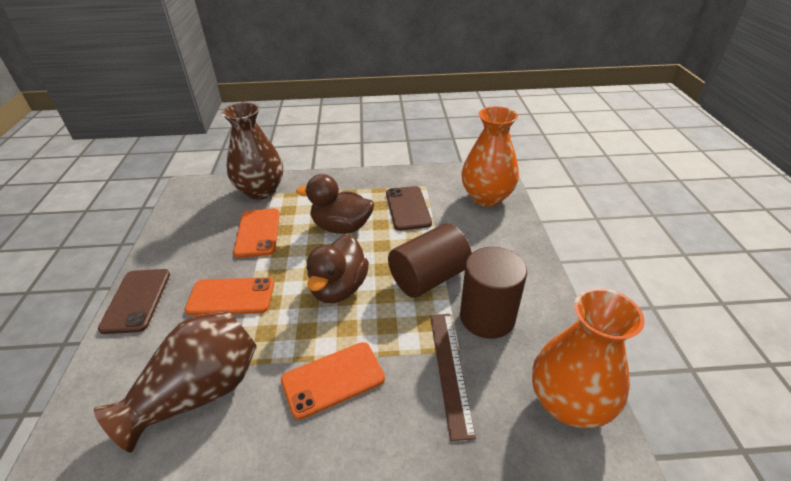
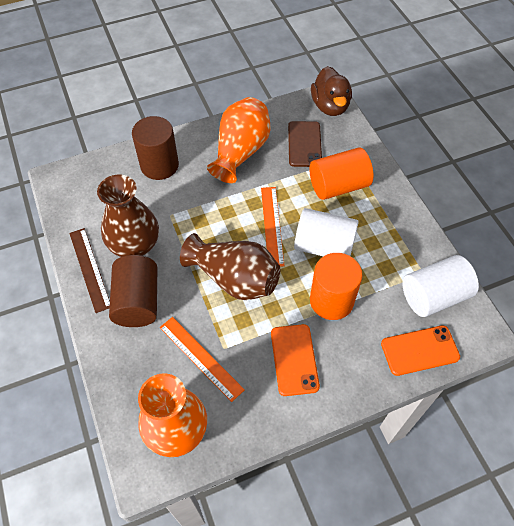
brown duck: 2 -> 1
brown phone: 2 -> 1
orange cylinder: 0 -> 2
orange phone: 3 -> 2
orange ruler: 0 -> 2
white cylinder: 0 -> 2

